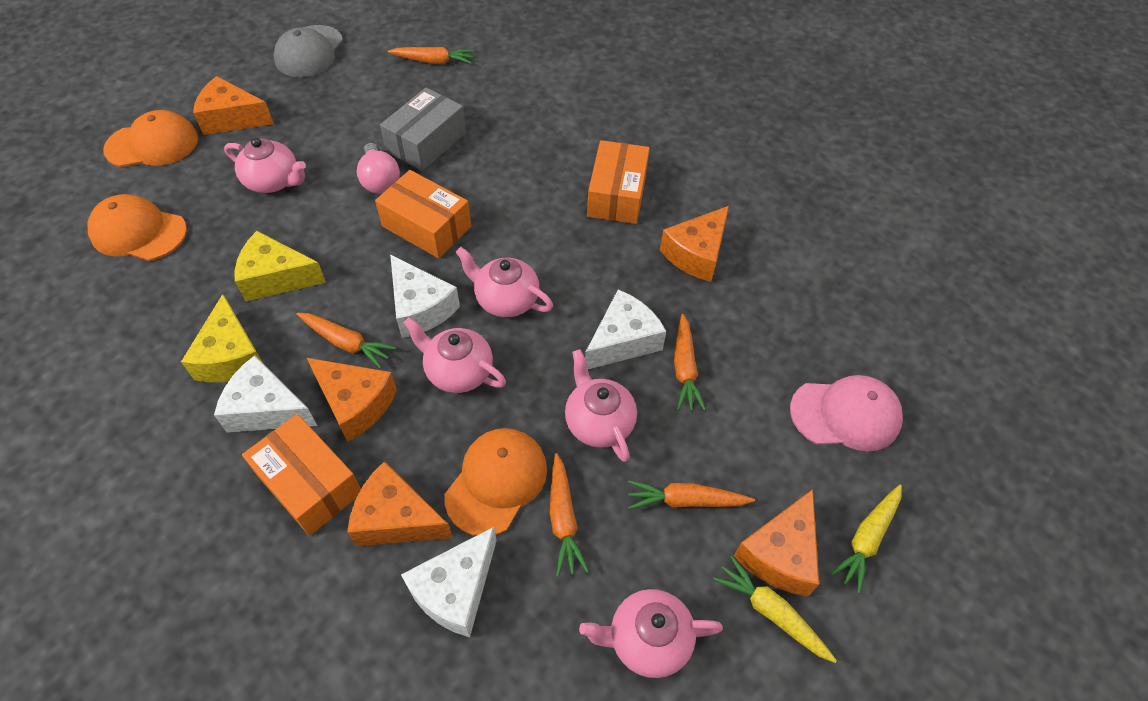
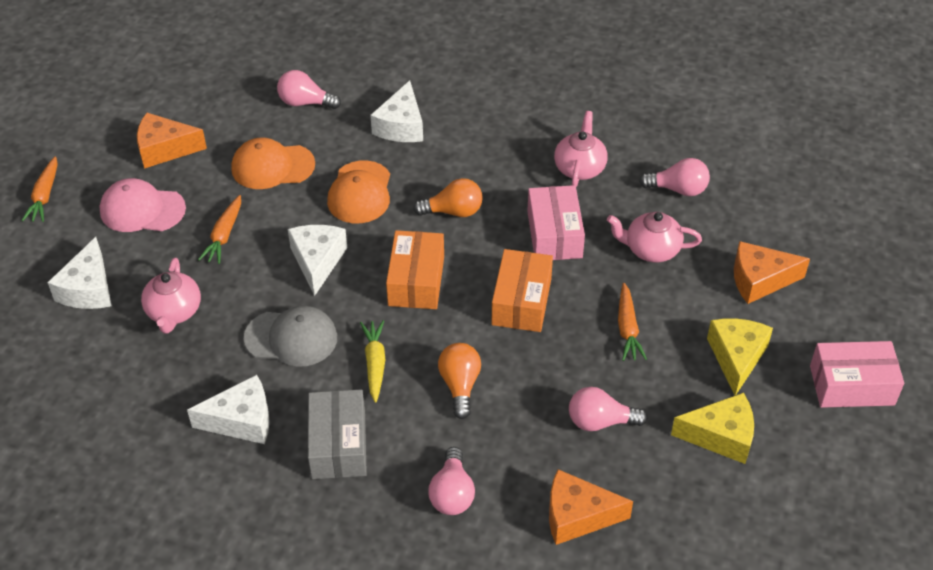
orange box: 3 -> 2
orange cap: 3 -> 2
orange carrot: 5 -> 3
orange cheese: 5 -> 3
orange light bulb: 0 -> 2
pink box: 0 -> 2
pink light bulb: 1 -> 4
pink teapot: 5 -> 3
yellow carrot: 2 -> 1

